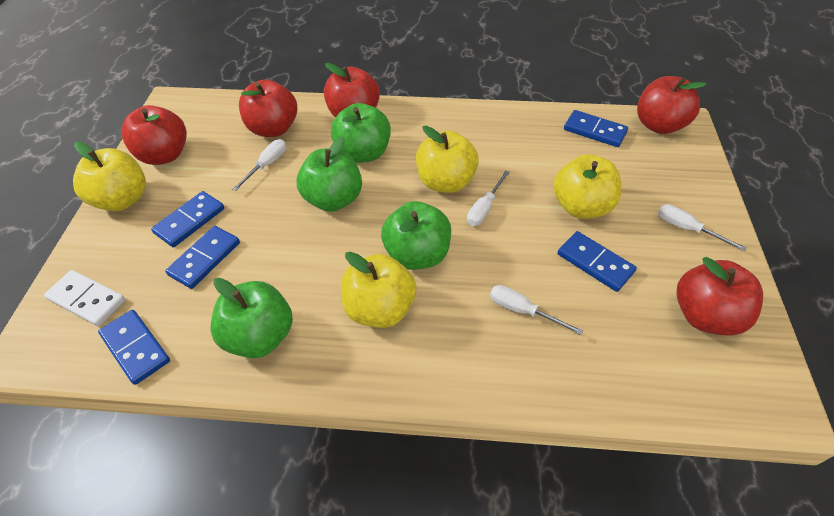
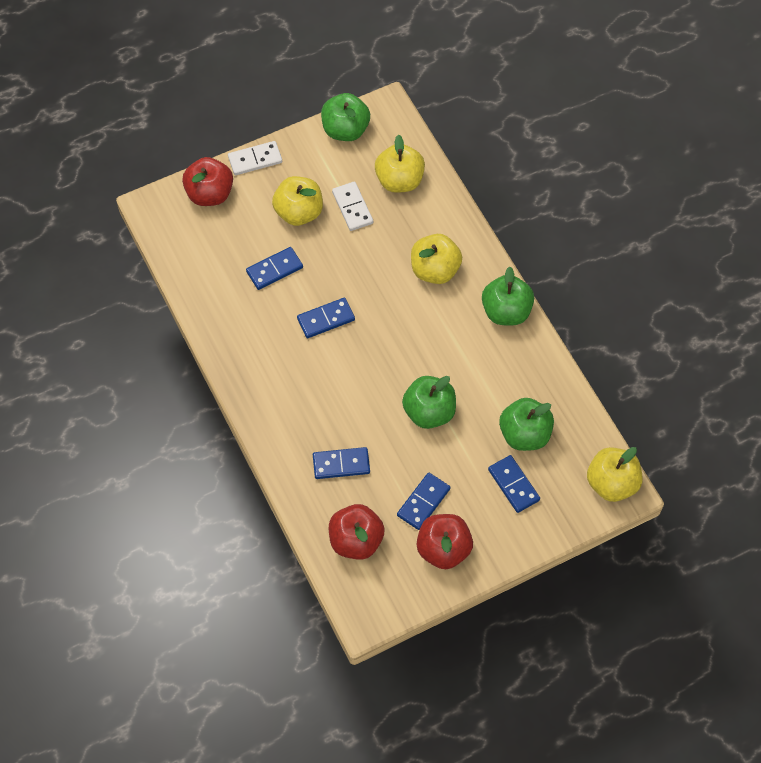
red apple: 5 -> 3
white domino: 1 -> 2
white screwdriver: 4 -> 0

